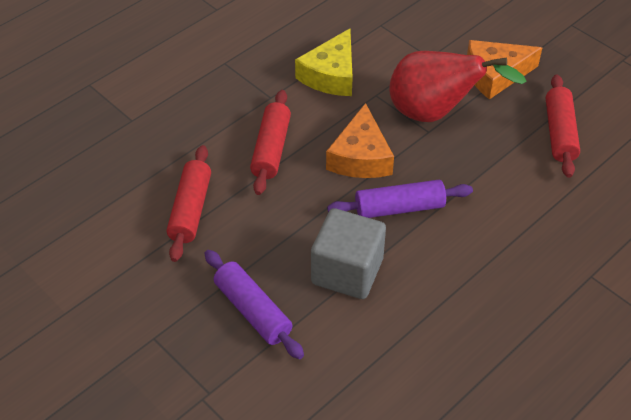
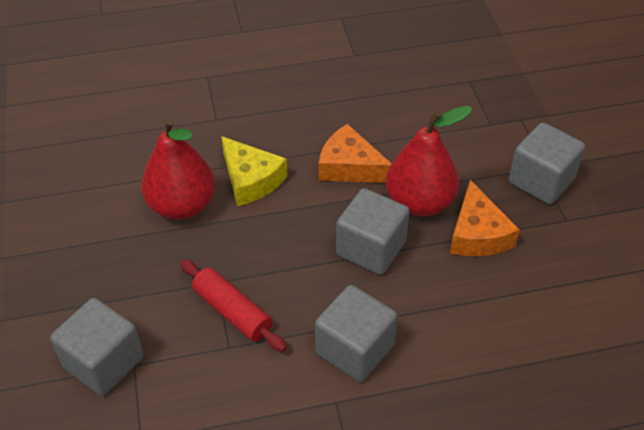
grey cube: 1 -> 4
purple rolling pin: 2 -> 0
red pear: 1 -> 2
red rolling pin: 3 -> 1

